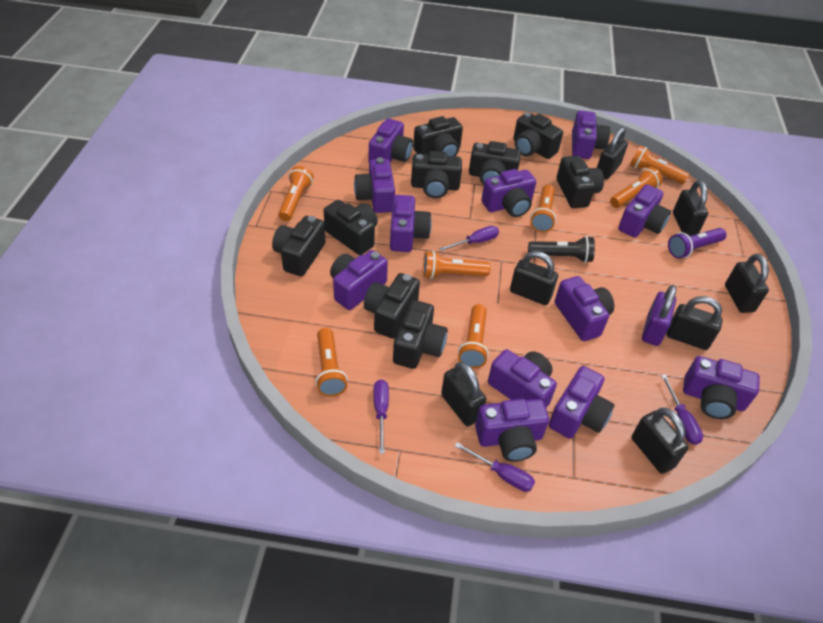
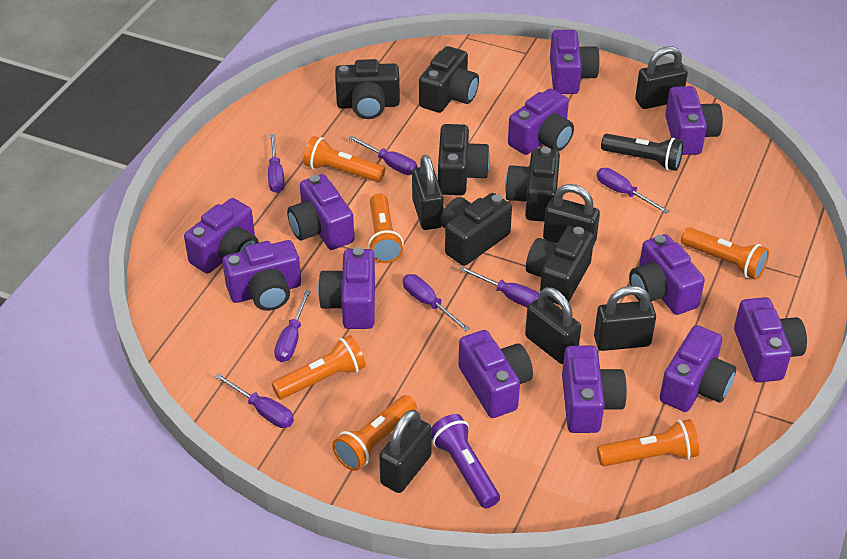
black camera: 9 -> 6
black padlock: 7 -> 6
orange flashlight: 7 -> 6
purple padlock: 1 -> 0
purple screwdriver: 4 -> 7

